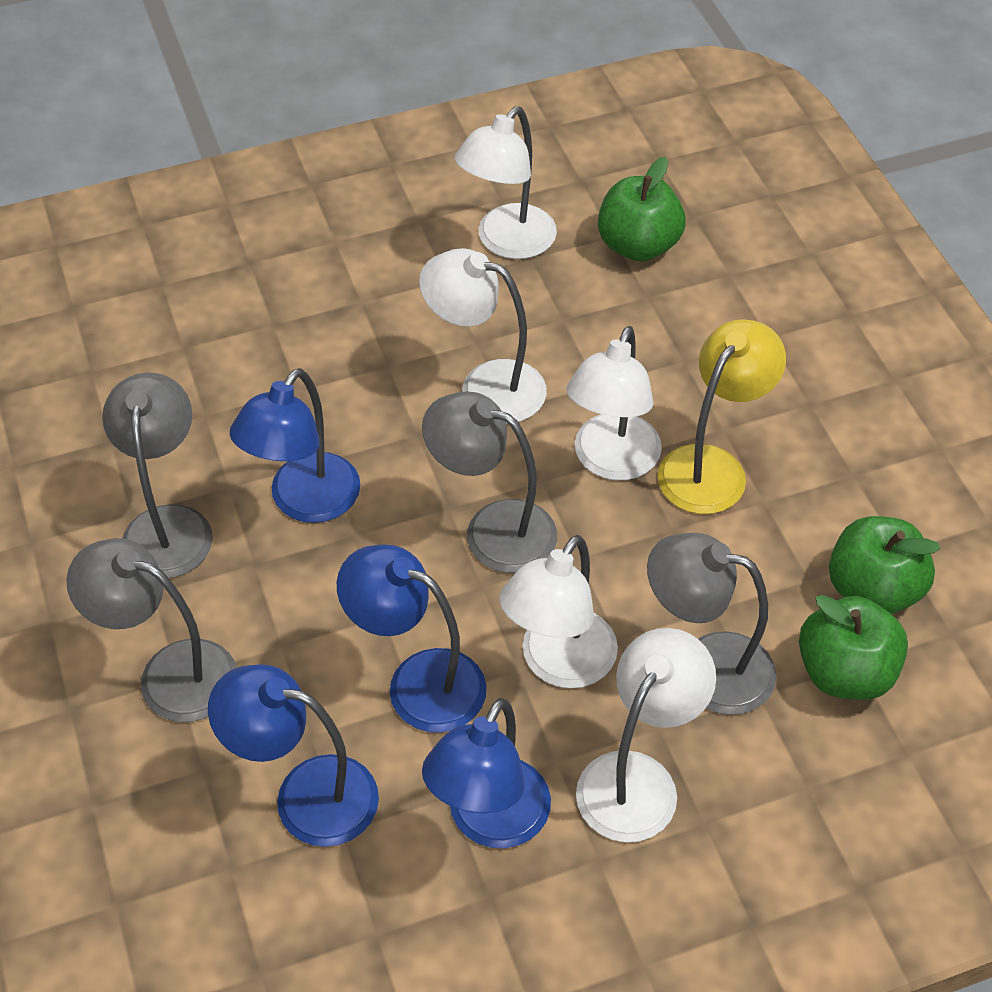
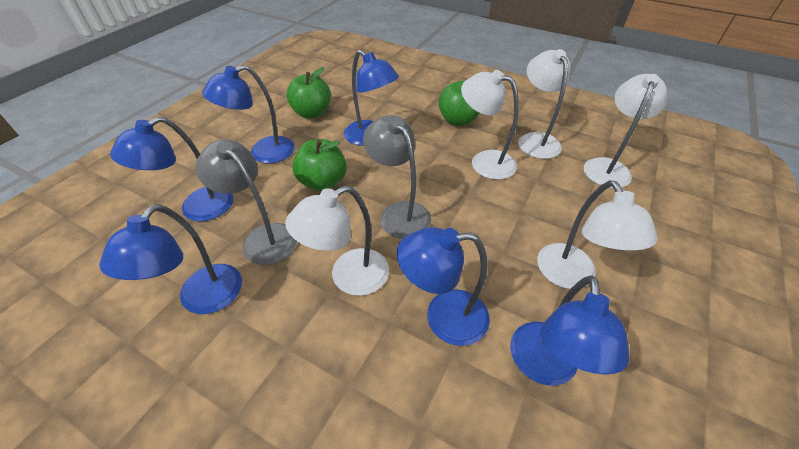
blue lamp: 4 -> 6
grey lamp: 4 -> 2
yellow lamp: 1 -> 0

